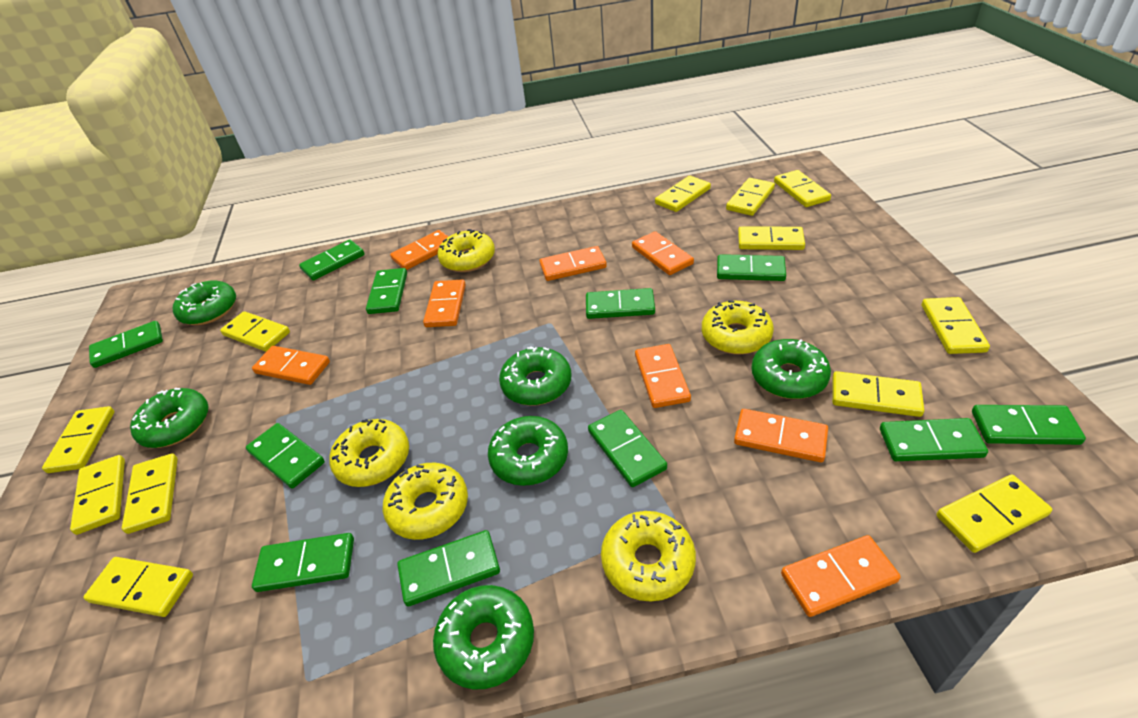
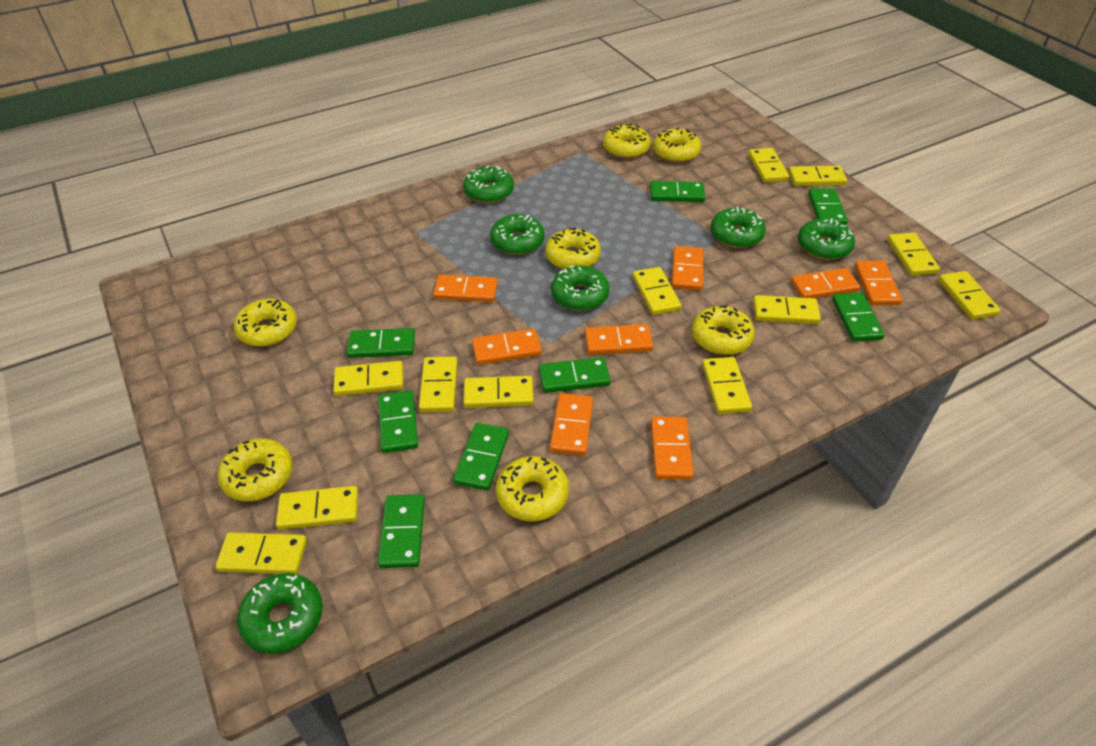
green domino: 11 -> 8
yellow donut: 5 -> 7

